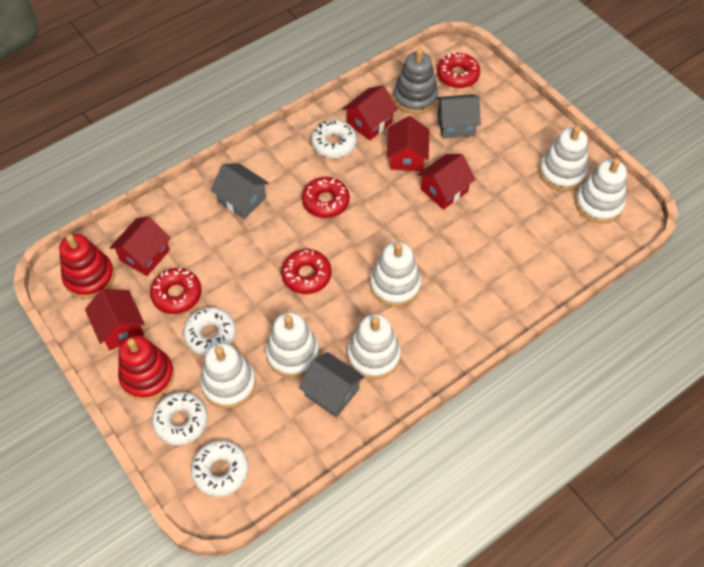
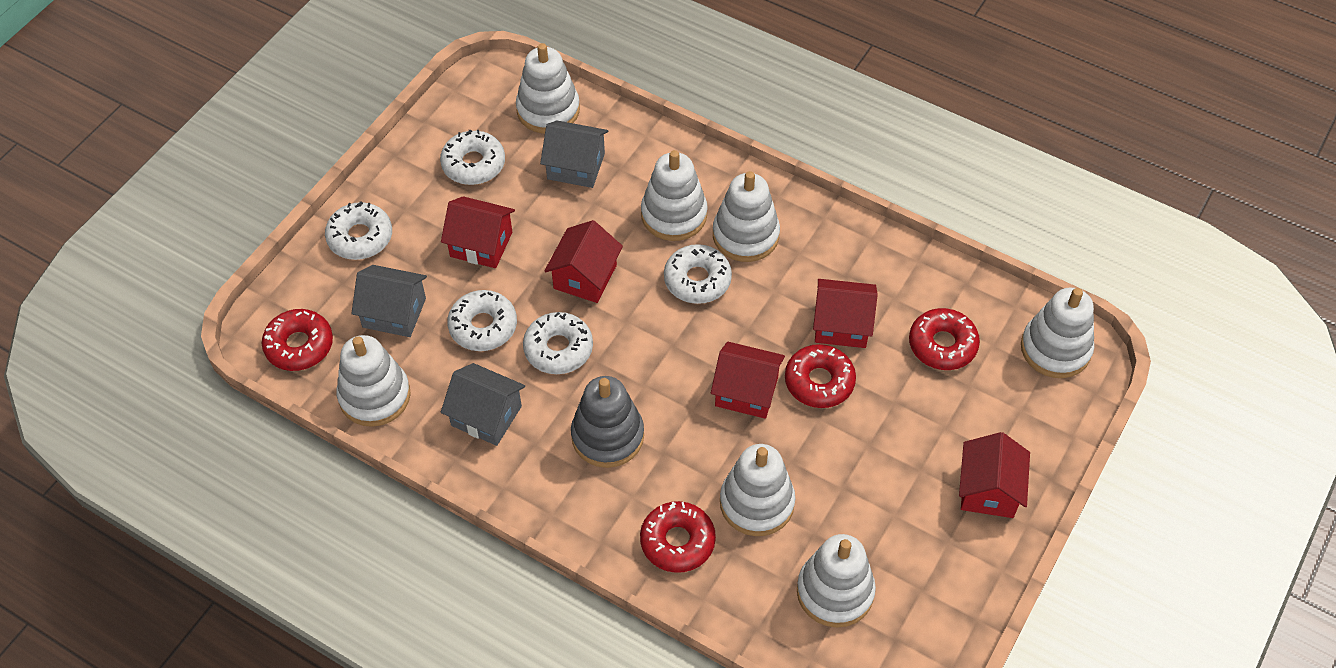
red stacking toy: 2 -> 0
white donut: 4 -> 5
white stacking toy: 6 -> 7

